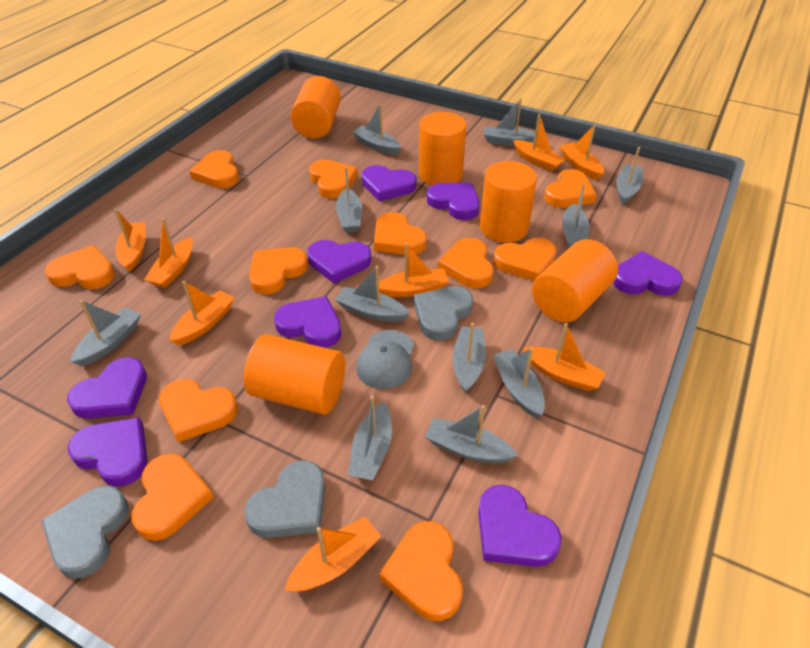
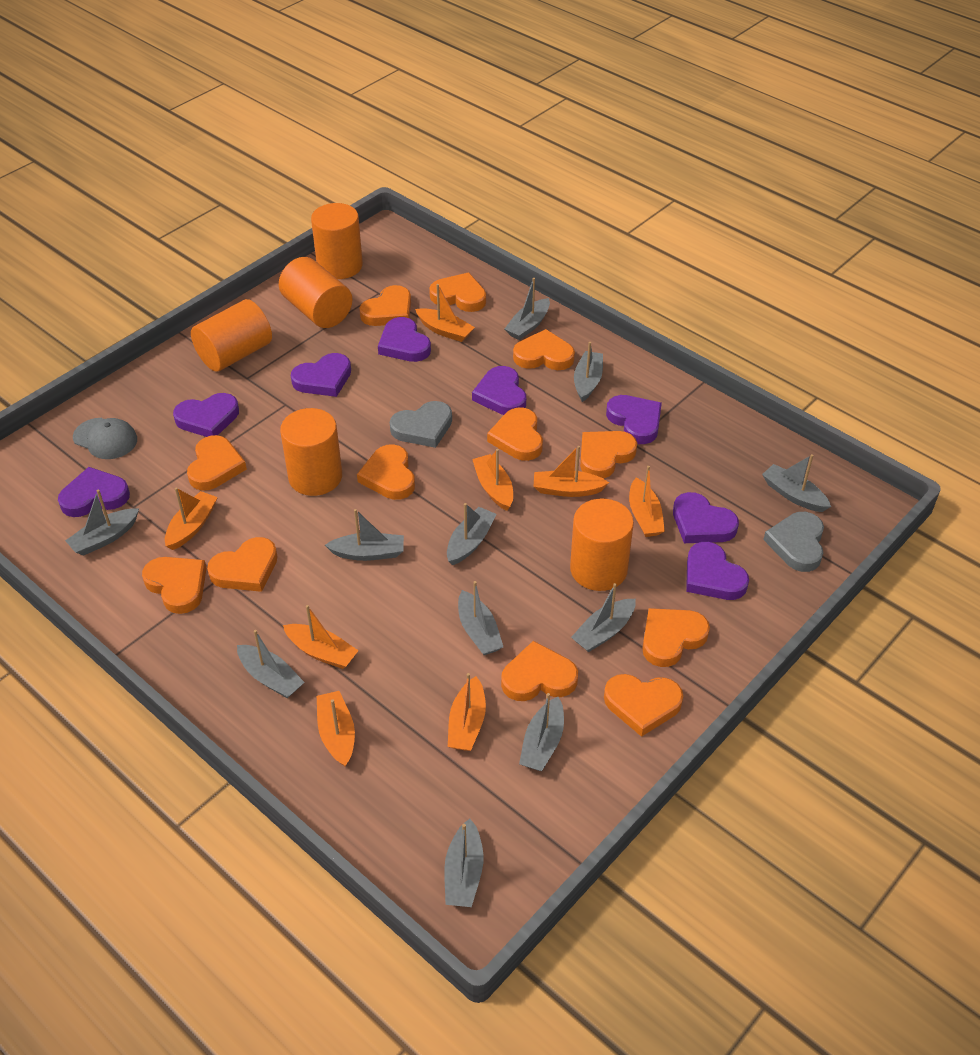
grey heart: 3 -> 2
orange heart: 11 -> 12

